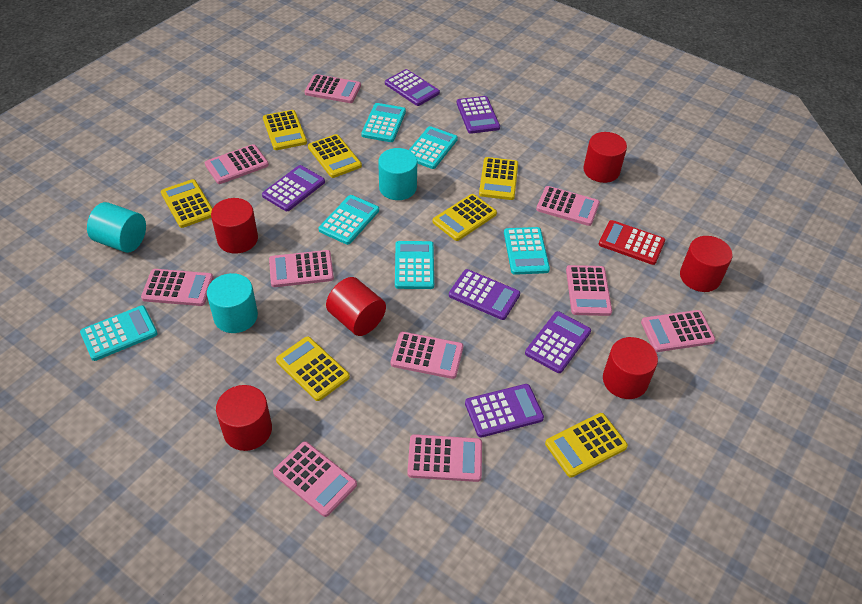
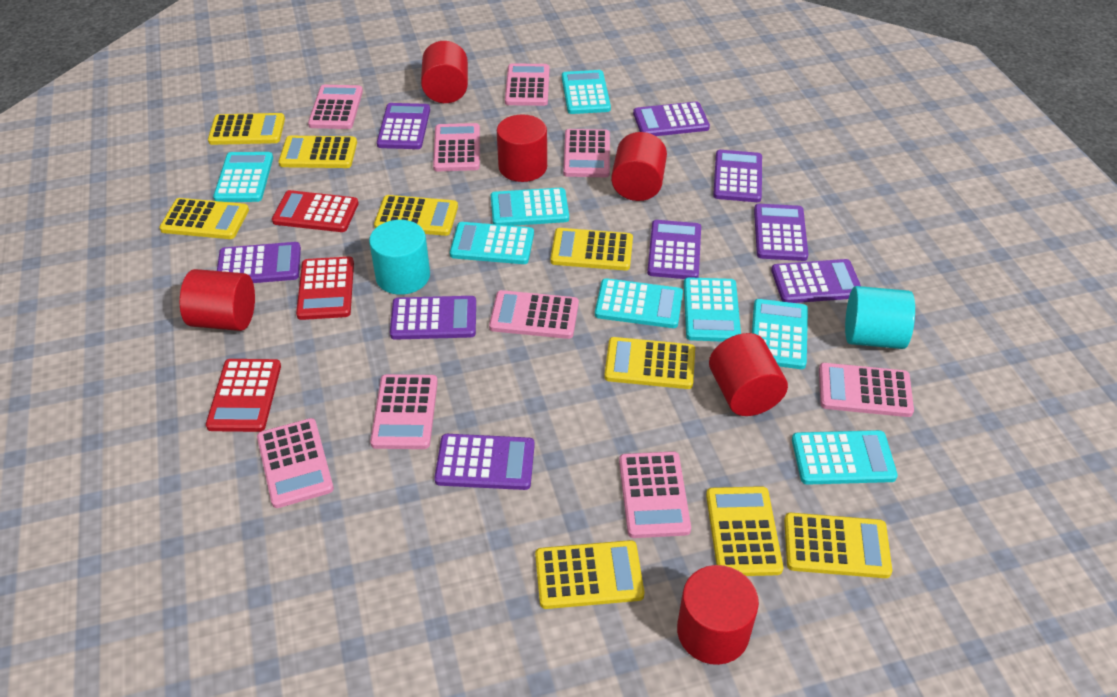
pink calculator: 10 -> 9
purple calculator: 6 -> 9
red calculator: 1 -> 3
turquoise calculator: 6 -> 8
turquoise cylinder: 3 -> 2
yellow calculator: 7 -> 9

